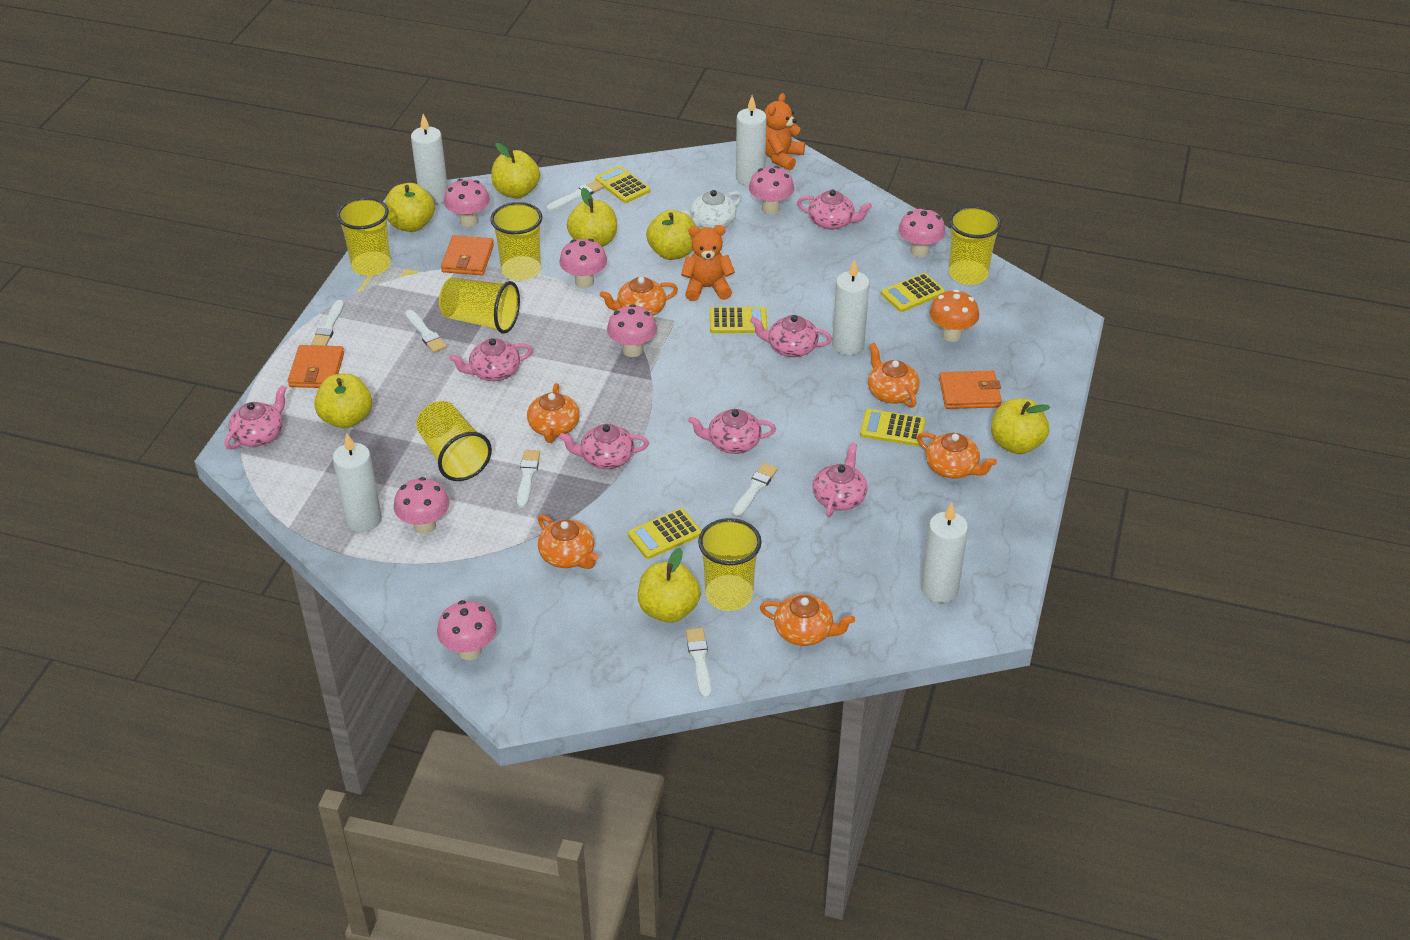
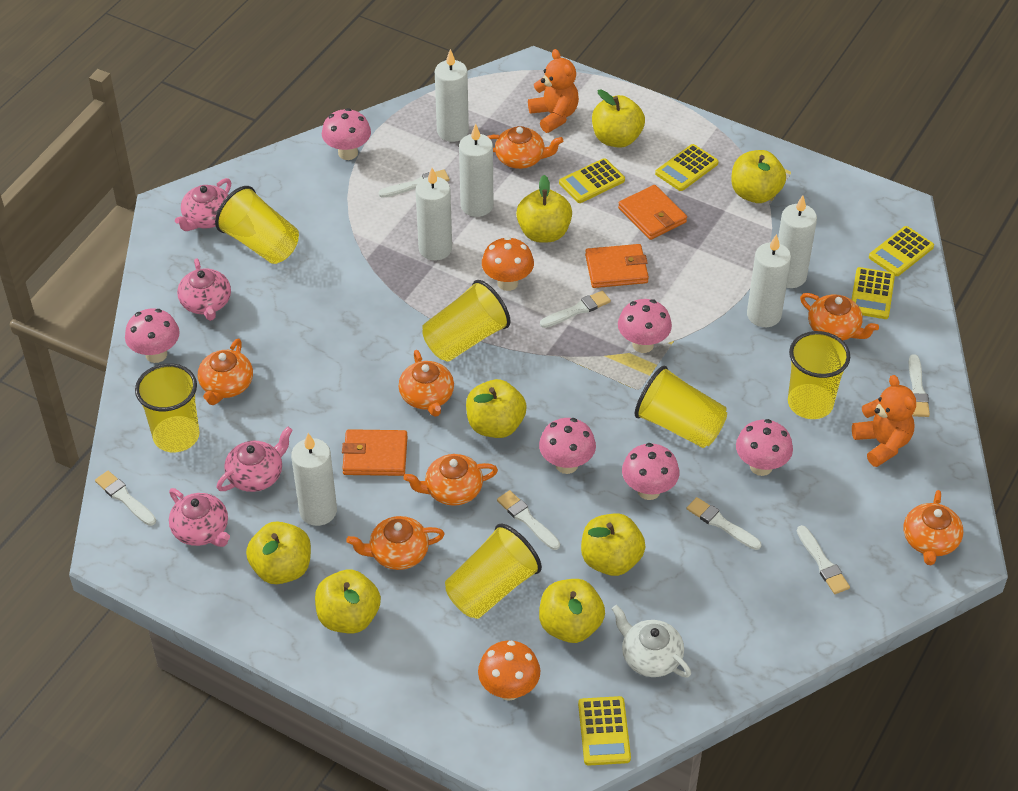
orange mushroom: 1 -> 2
orange teapot: 6 -> 7
pink mushroom: 7 -> 6
pink teapot: 7 -> 4
white brush: 6 -> 7
white candle: 5 -> 6
yellow apple: 7 -> 8

